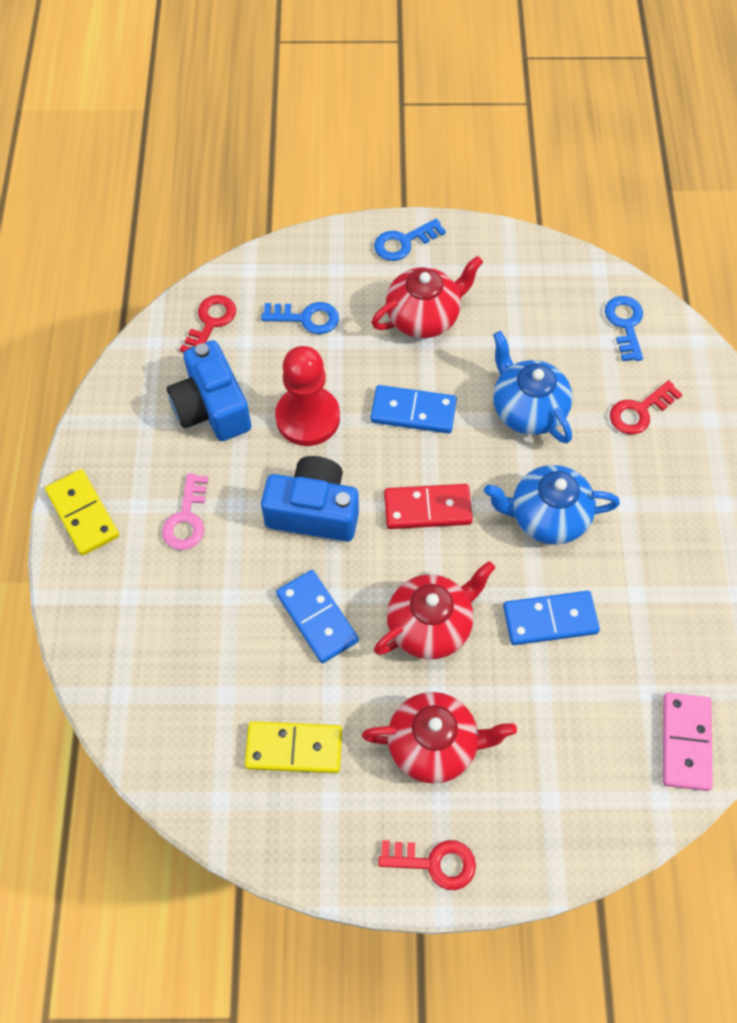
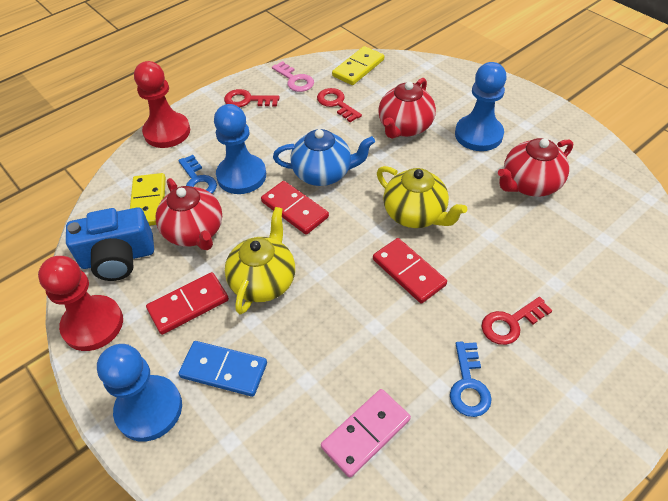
blue camera: 2 -> 1
blue domino: 3 -> 1
blue key: 3 -> 2
blue pawn: 0 -> 3
blue teapot: 2 -> 1
red domino: 1 -> 3
red pawn: 1 -> 2
yellow teapot: 0 -> 2

